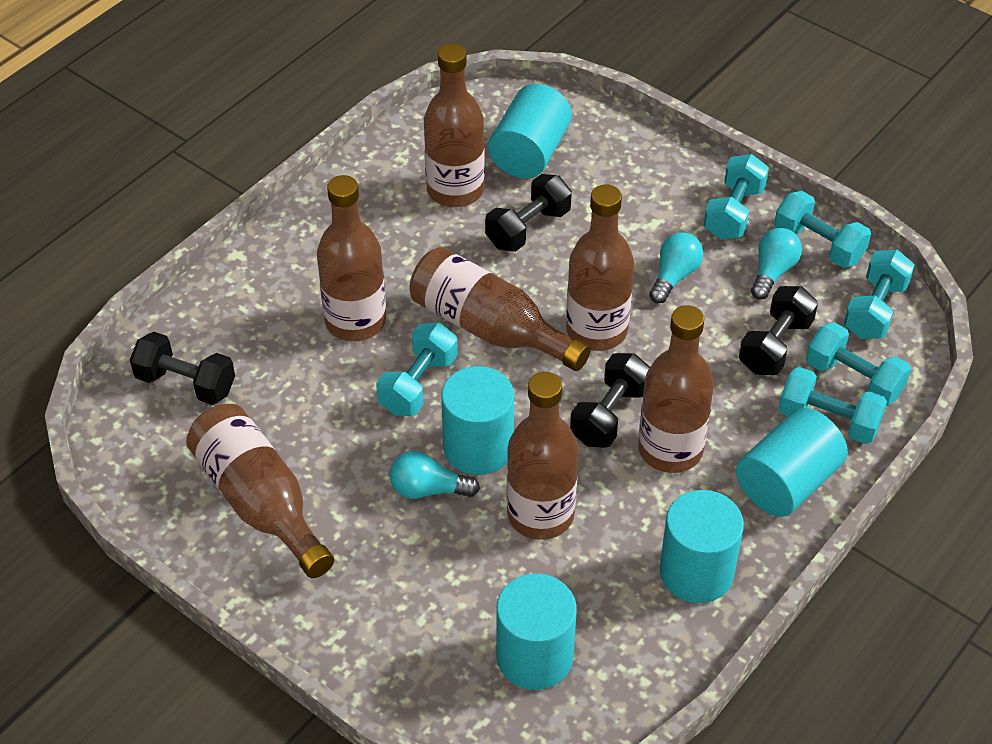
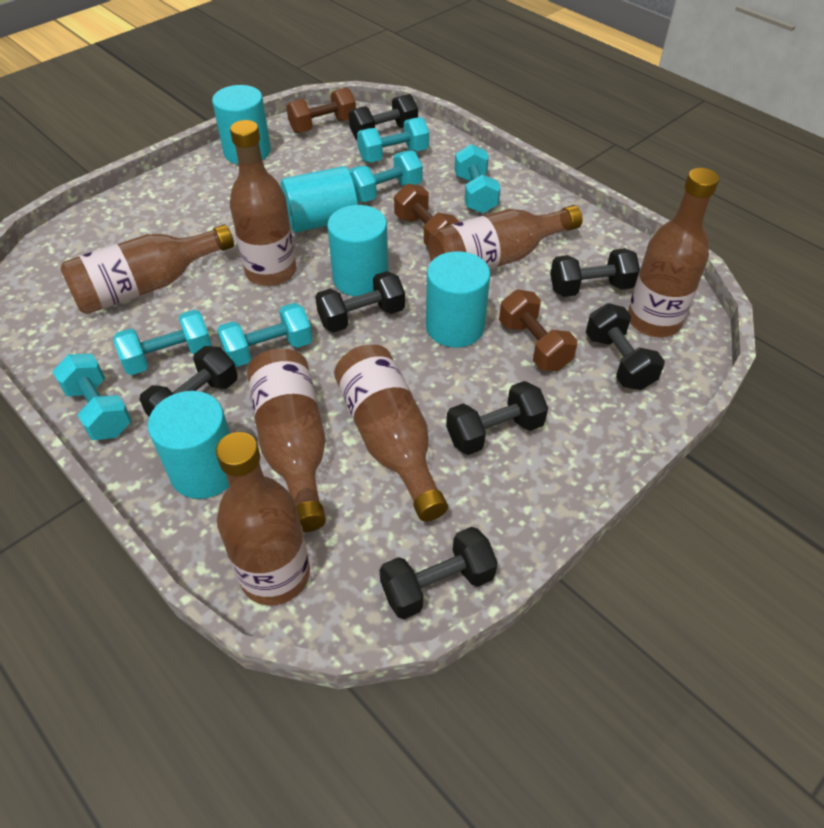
black dumbbell: 4 -> 7
brown dumbbell: 0 -> 3
turquoise light bulb: 3 -> 0

